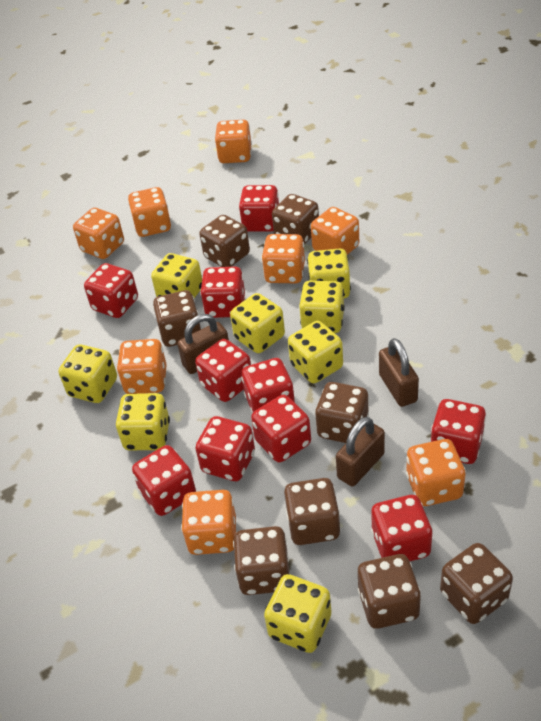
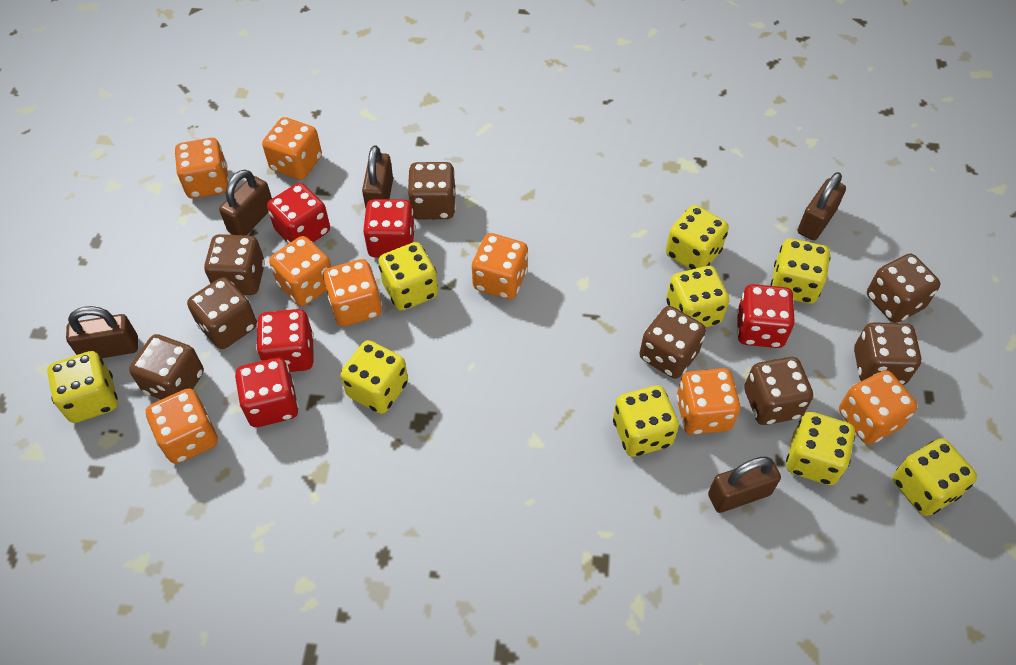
brown padlock: 3 -> 5
red dice: 10 -> 5
yellow dice: 8 -> 9

